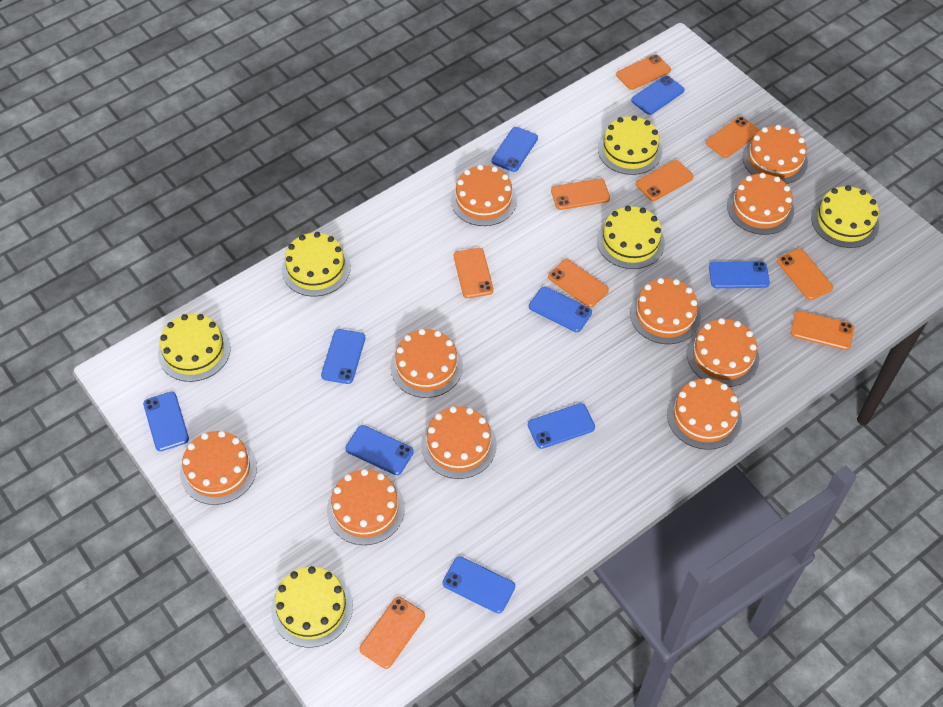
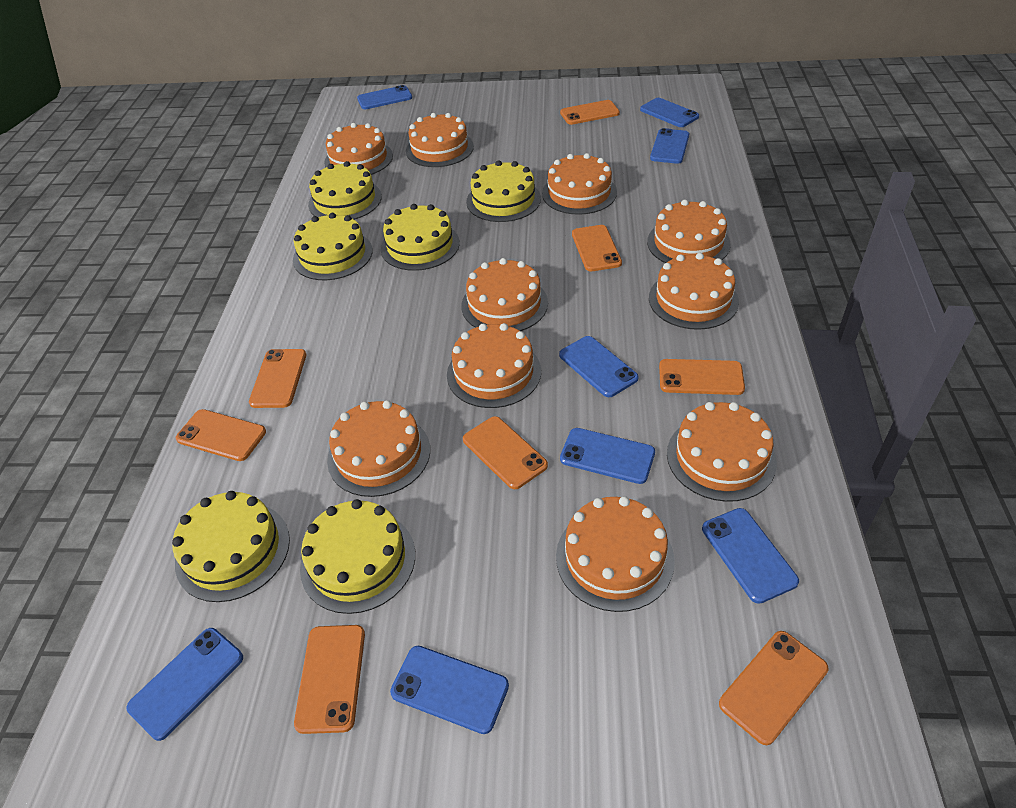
blue phone: 9 -> 8
orange phone: 9 -> 8

